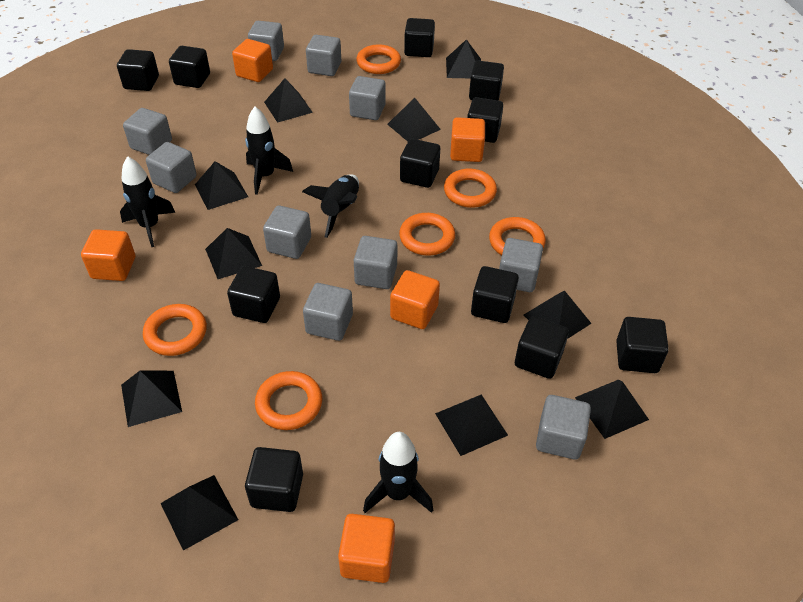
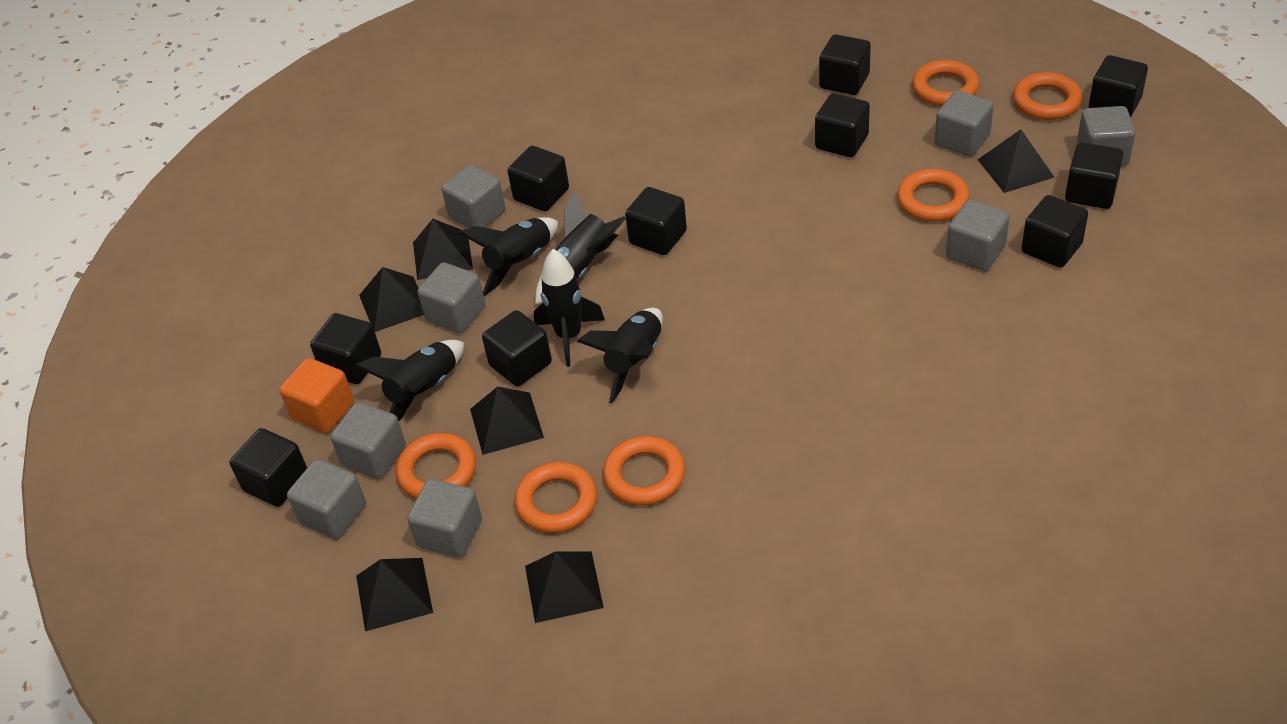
black cube: 11 -> 10
black pyramid: 10 -> 6
black rocket: 4 -> 5
grey cube: 10 -> 8
orange cube: 5 -> 1

